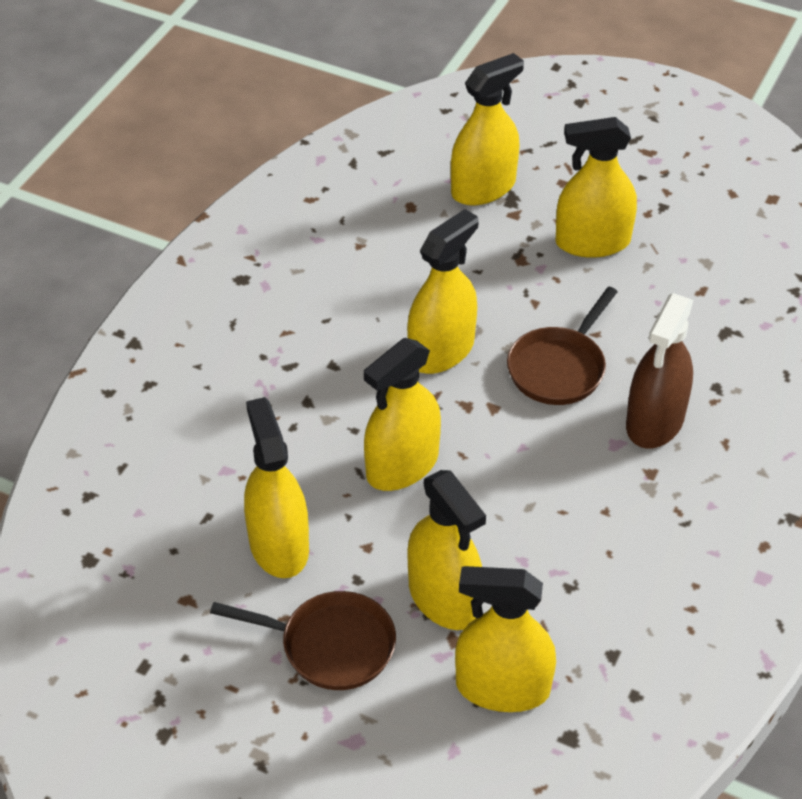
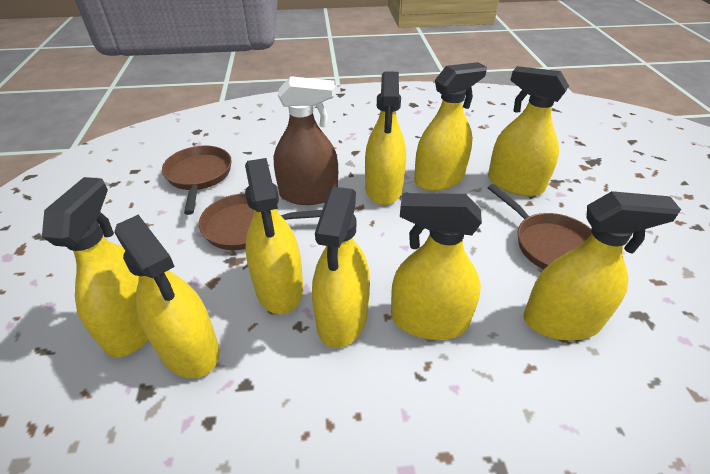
brown pan: 2 -> 3
yellow spray bottle: 7 -> 9

